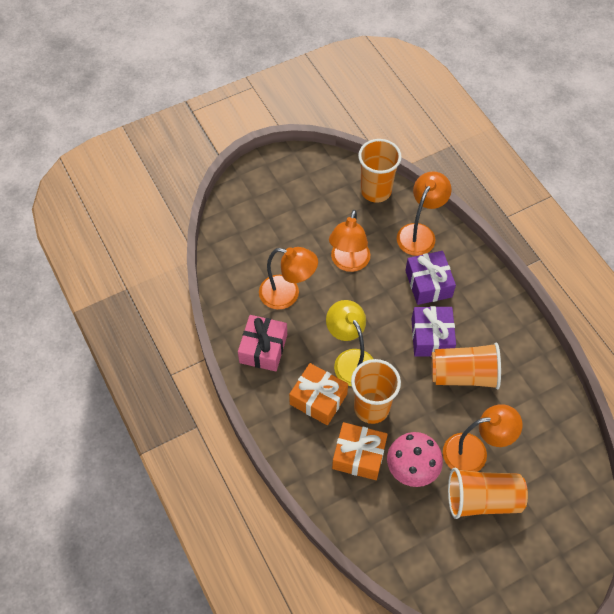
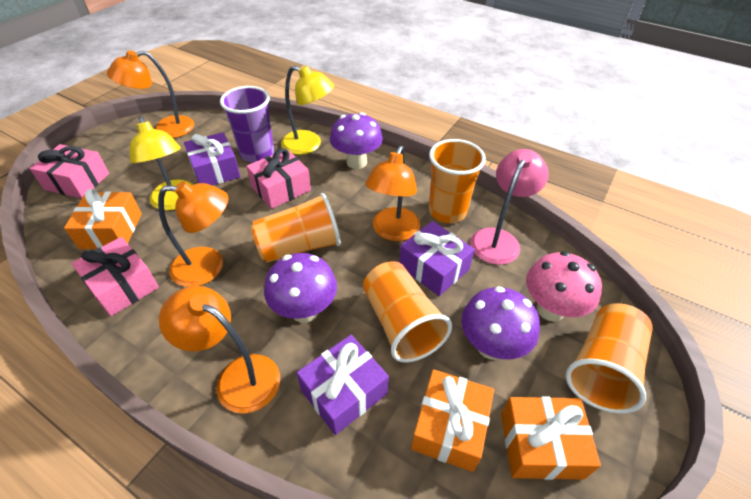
orange gift: 2 -> 3
pink gift: 1 -> 3
pink lamp: 0 -> 1
purple cup: 0 -> 1
purple gift: 2 -> 3
purple mushroom: 0 -> 3
yellow lamp: 1 -> 2

